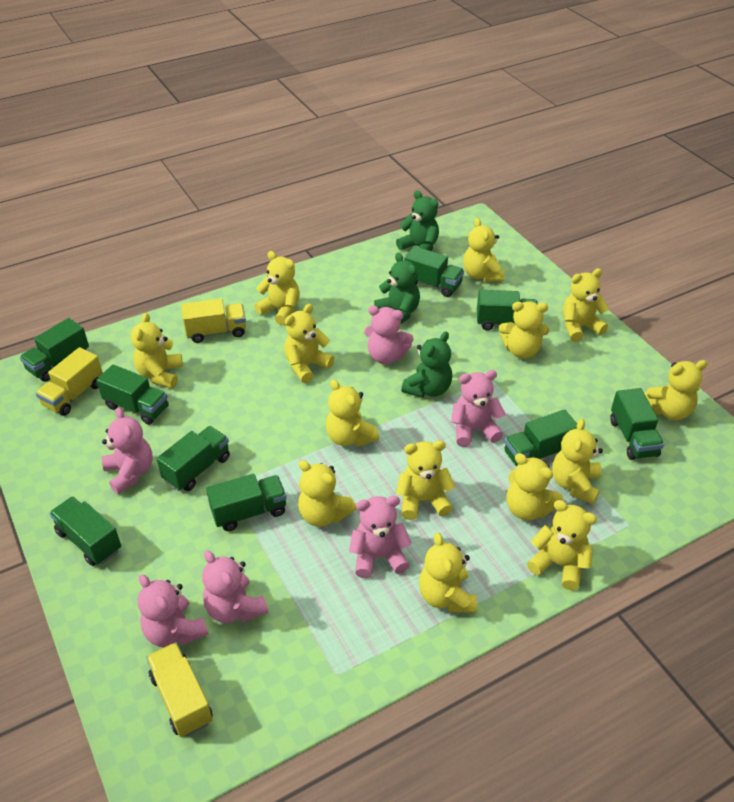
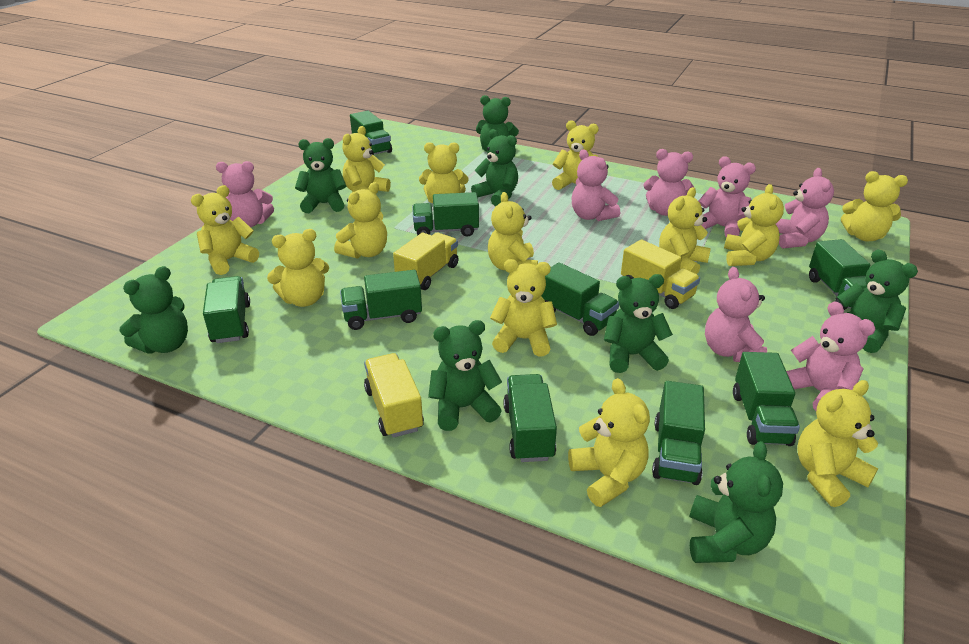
green teddy bear: 3 -> 8
pink teddy bear: 6 -> 7
yellow teddy bear: 14 -> 13

